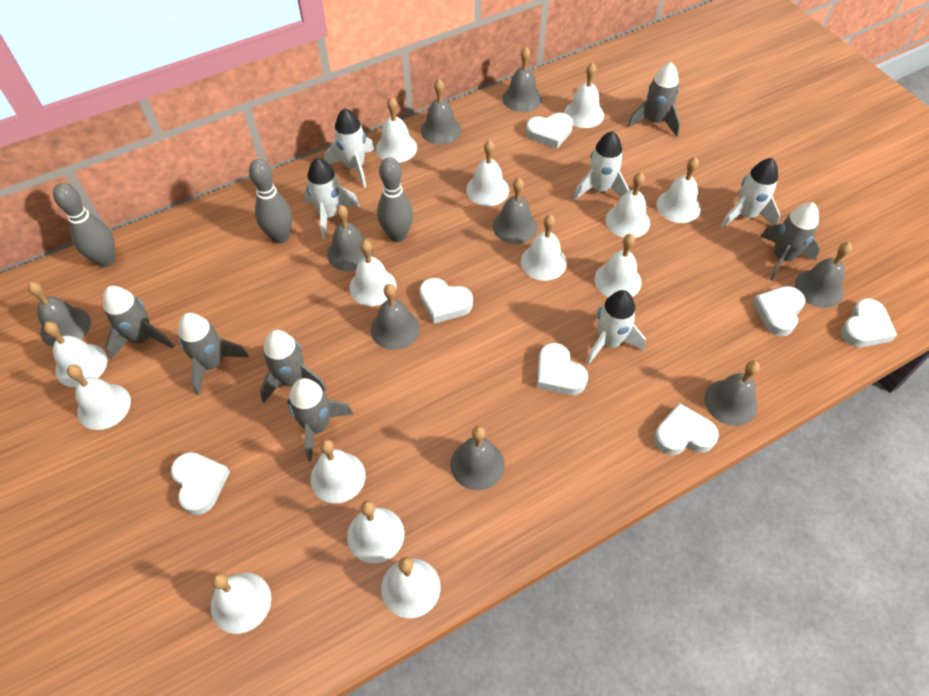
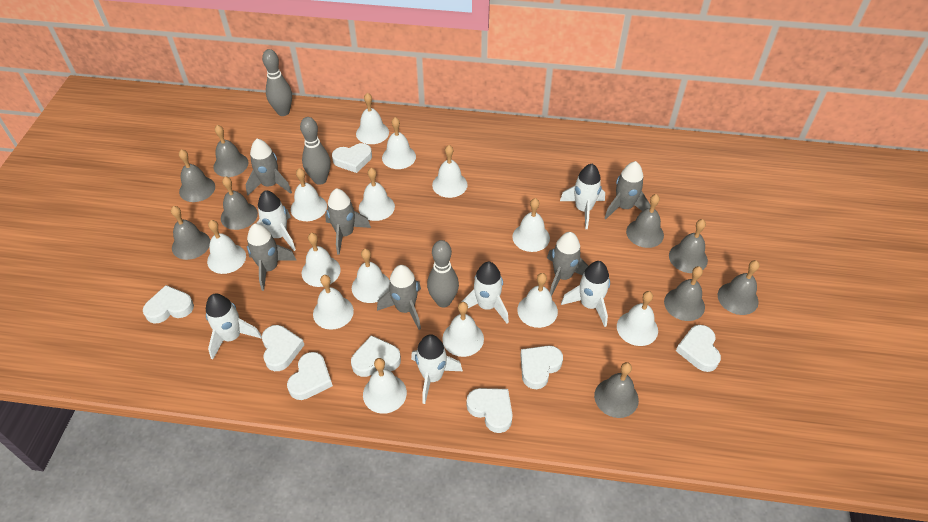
white heart: 7 -> 8
white rocket: 5 -> 6

